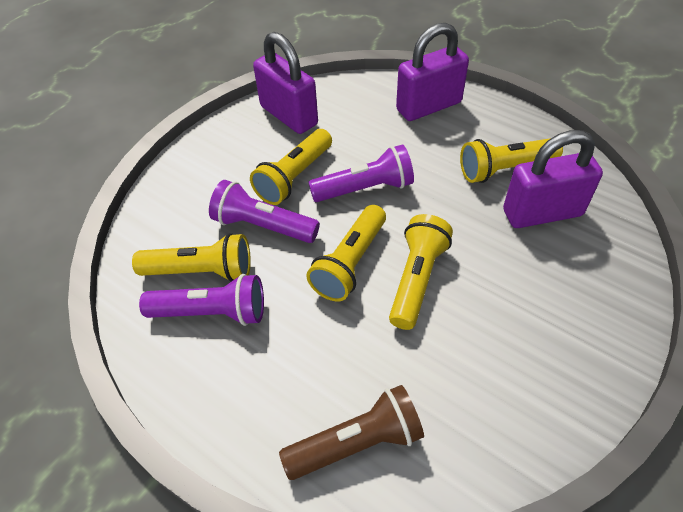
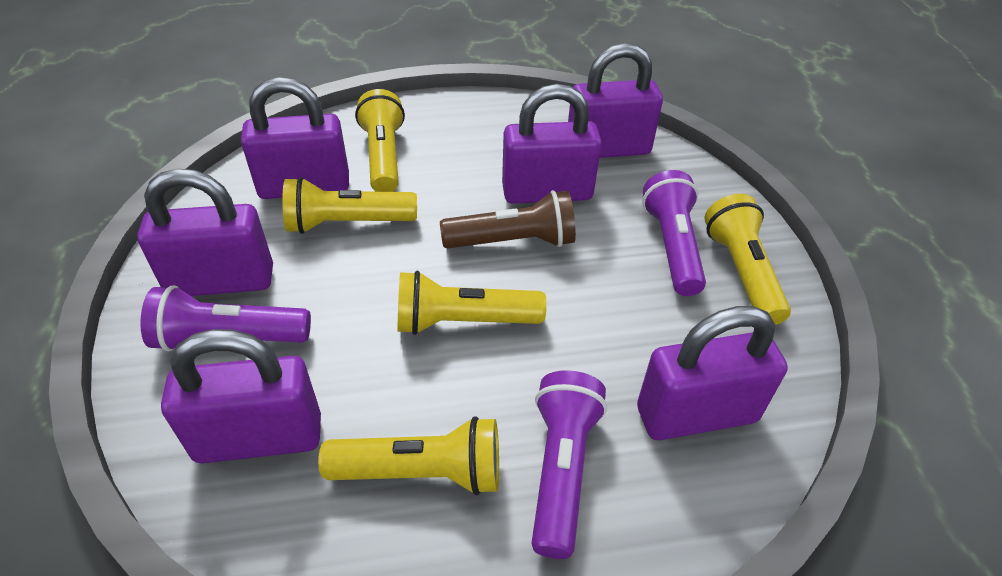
purple padlock: 3 -> 6

